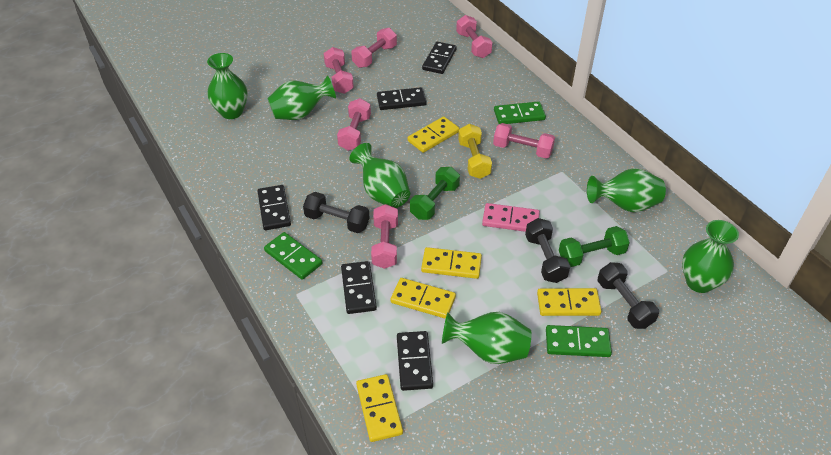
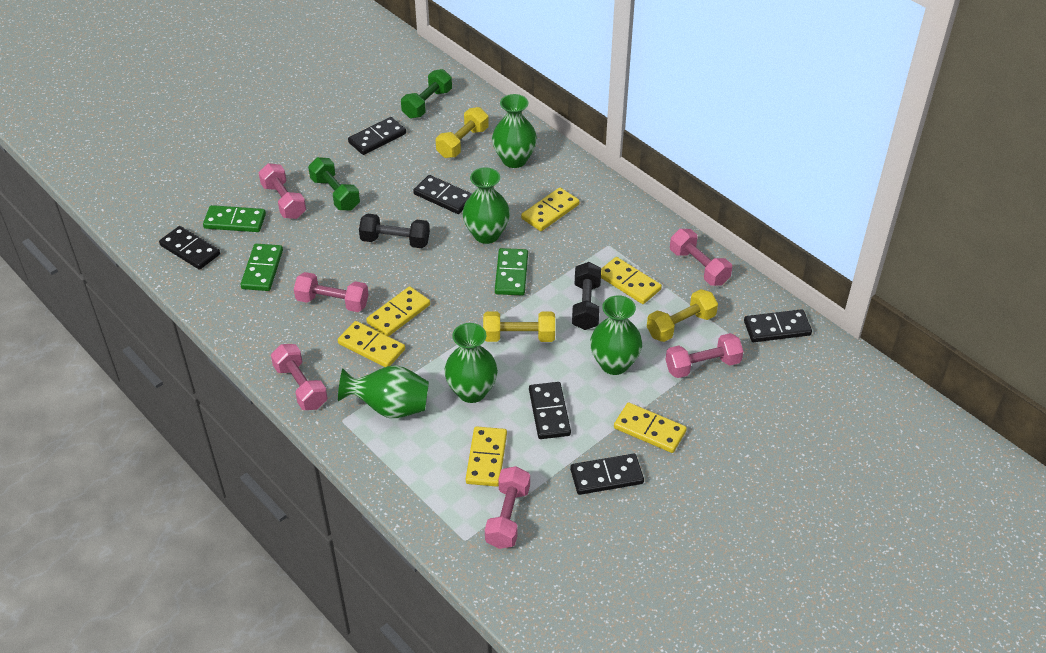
black domino: 5 -> 6
black dumbbell: 3 -> 2
green vase: 6 -> 5
pink domino: 1 -> 0
yellow domino: 5 -> 6
yellow dumbbell: 1 -> 3

